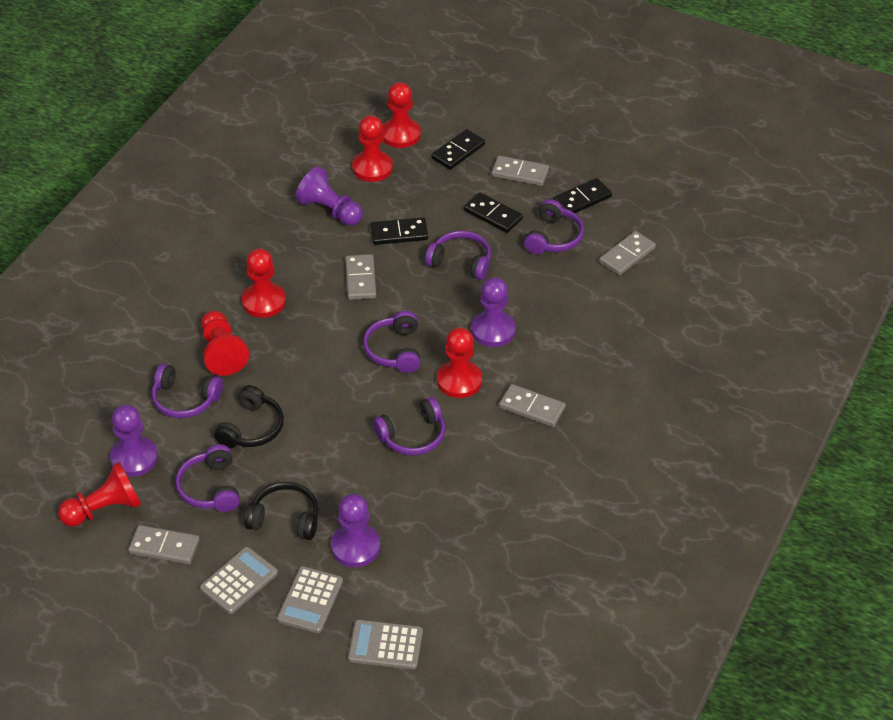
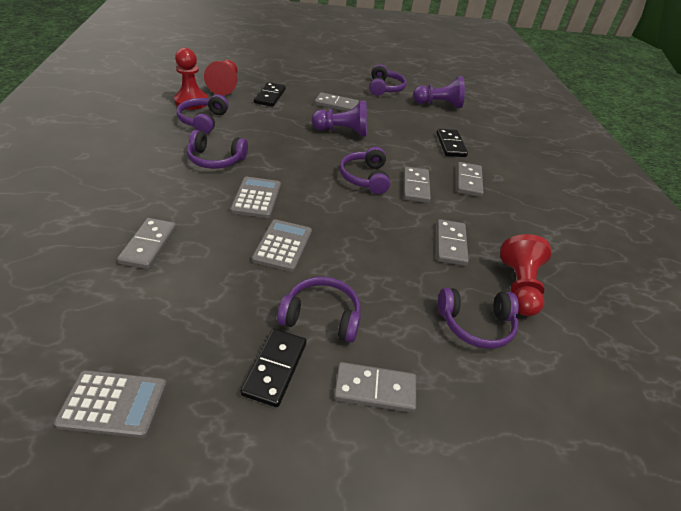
black domino: 4 -> 3
black headphones: 2 -> 0
grey domino: 5 -> 6
purple pawn: 4 -> 2
red pawn: 6 -> 3

